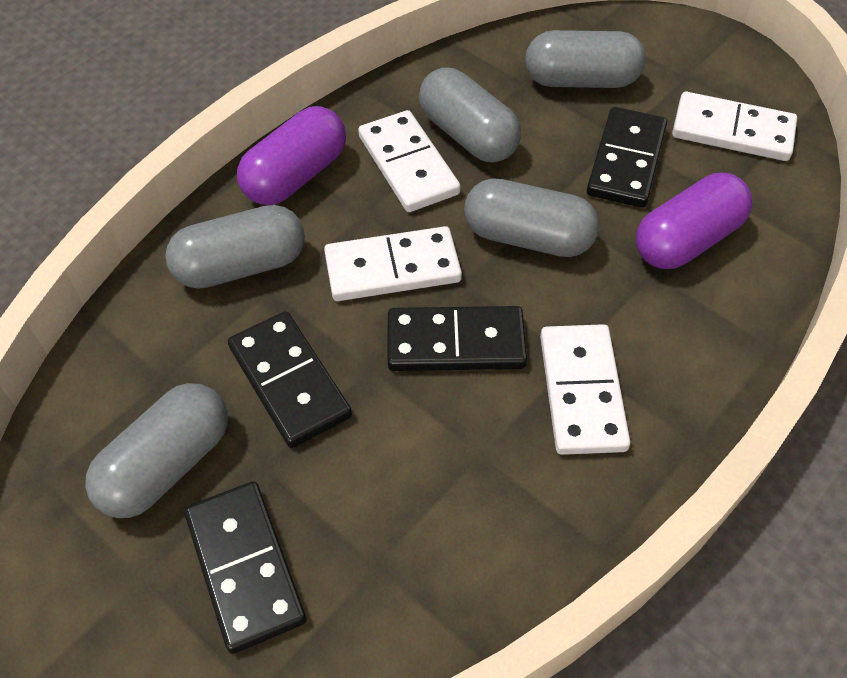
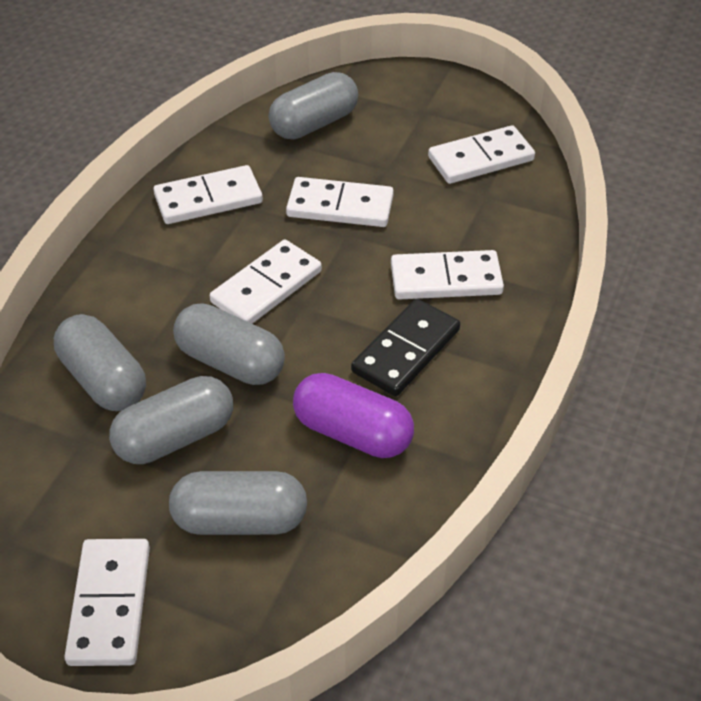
black domino: 4 -> 1
purple capsule: 2 -> 1
white domino: 4 -> 6

